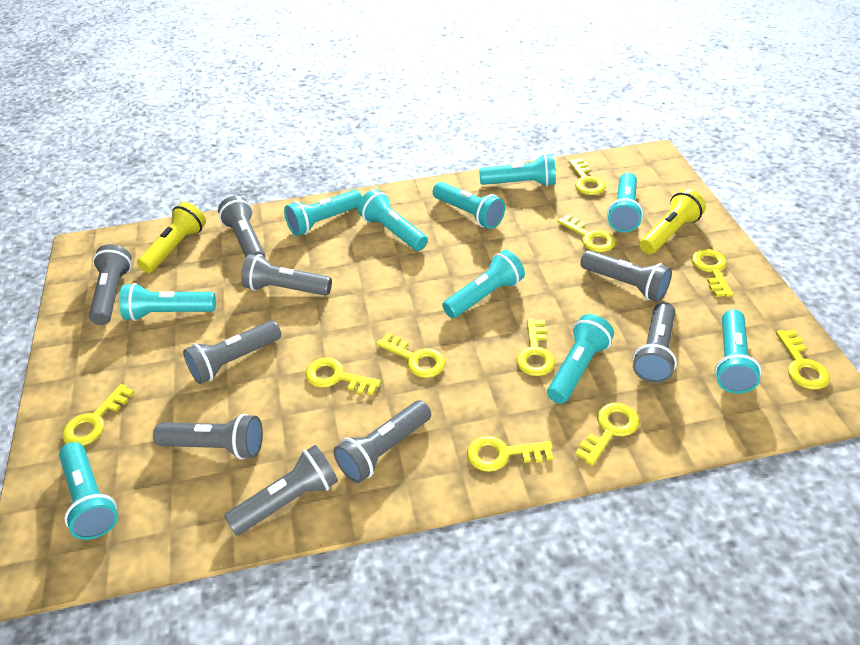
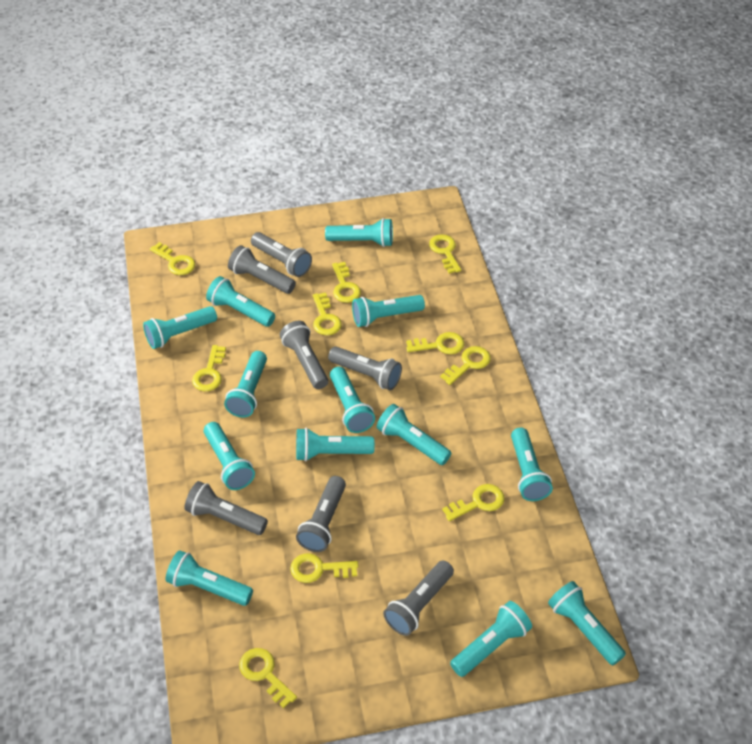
grey flashlight: 9 -> 7
turquoise flashlight: 10 -> 13
yellow flashlight: 2 -> 0

